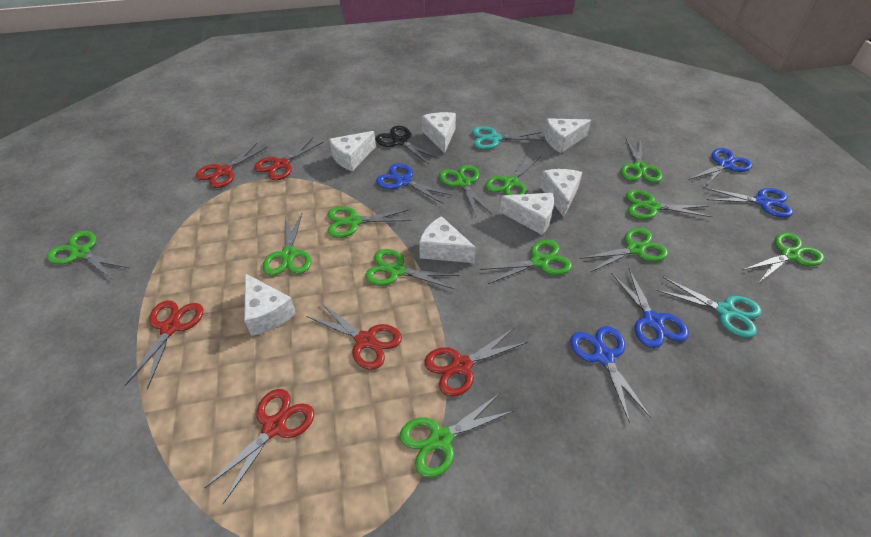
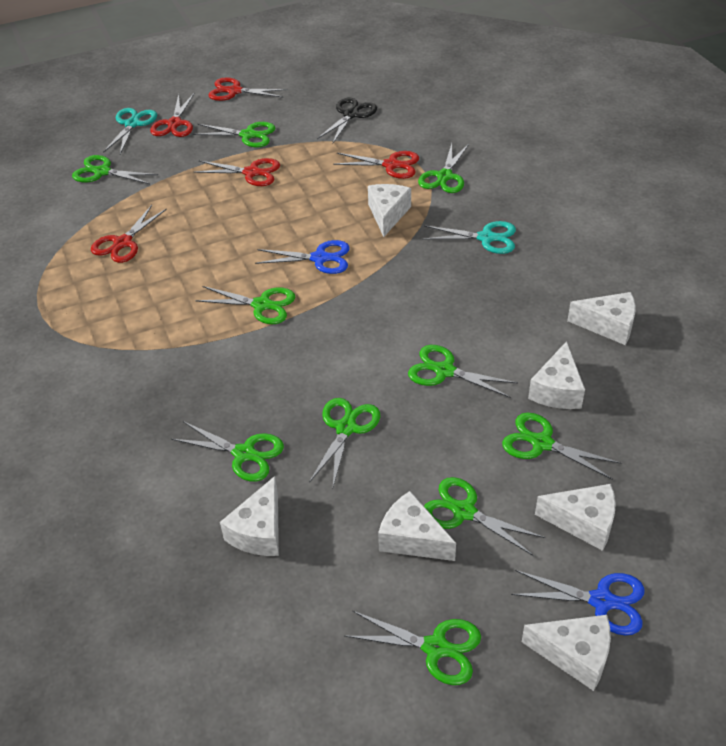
blue scissors: 5 -> 2
green scissors: 12 -> 10
red scissors: 6 -> 5

